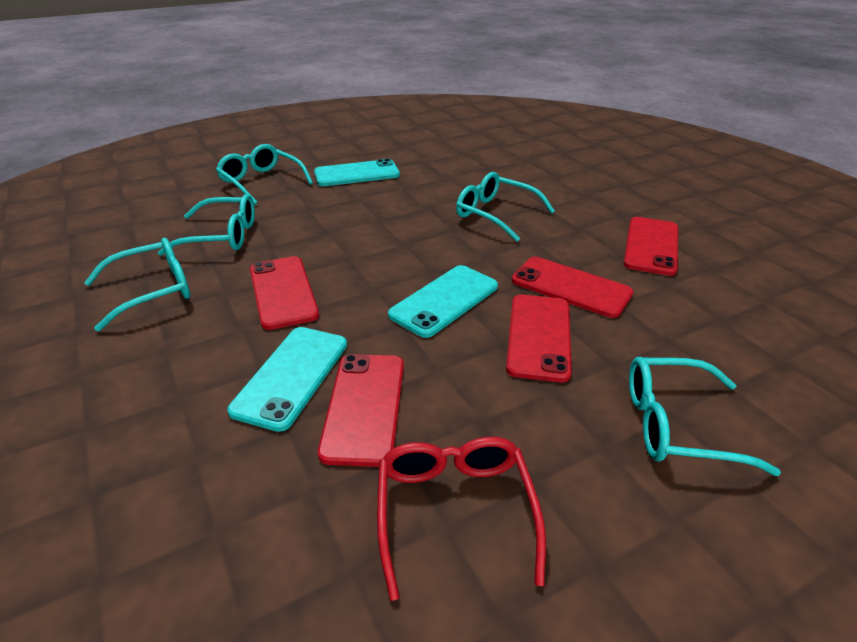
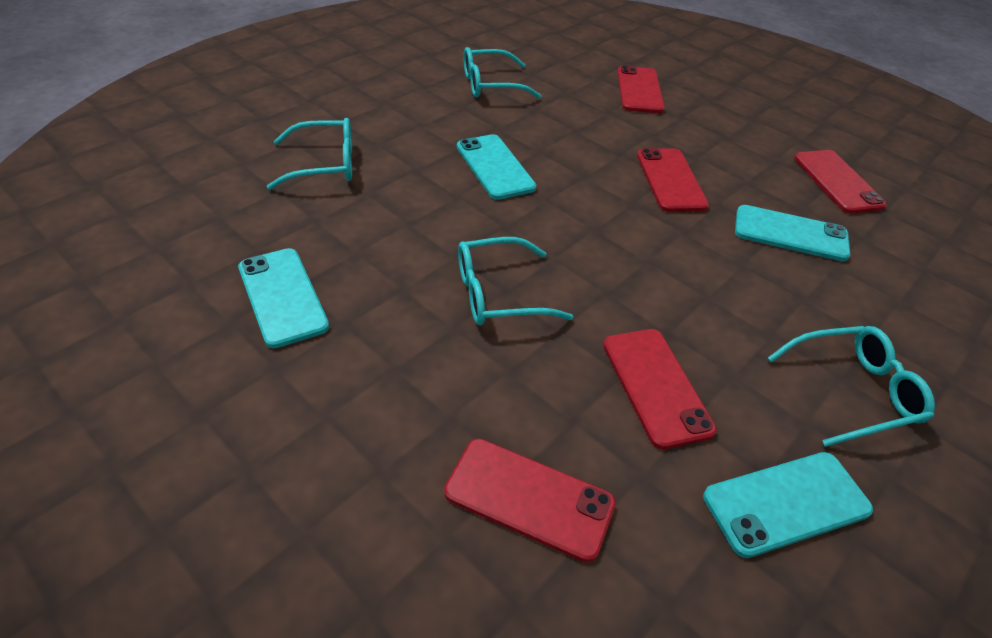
red glasses: 1 -> 0
turquoise glasses: 5 -> 4
turquoise phone: 3 -> 4

